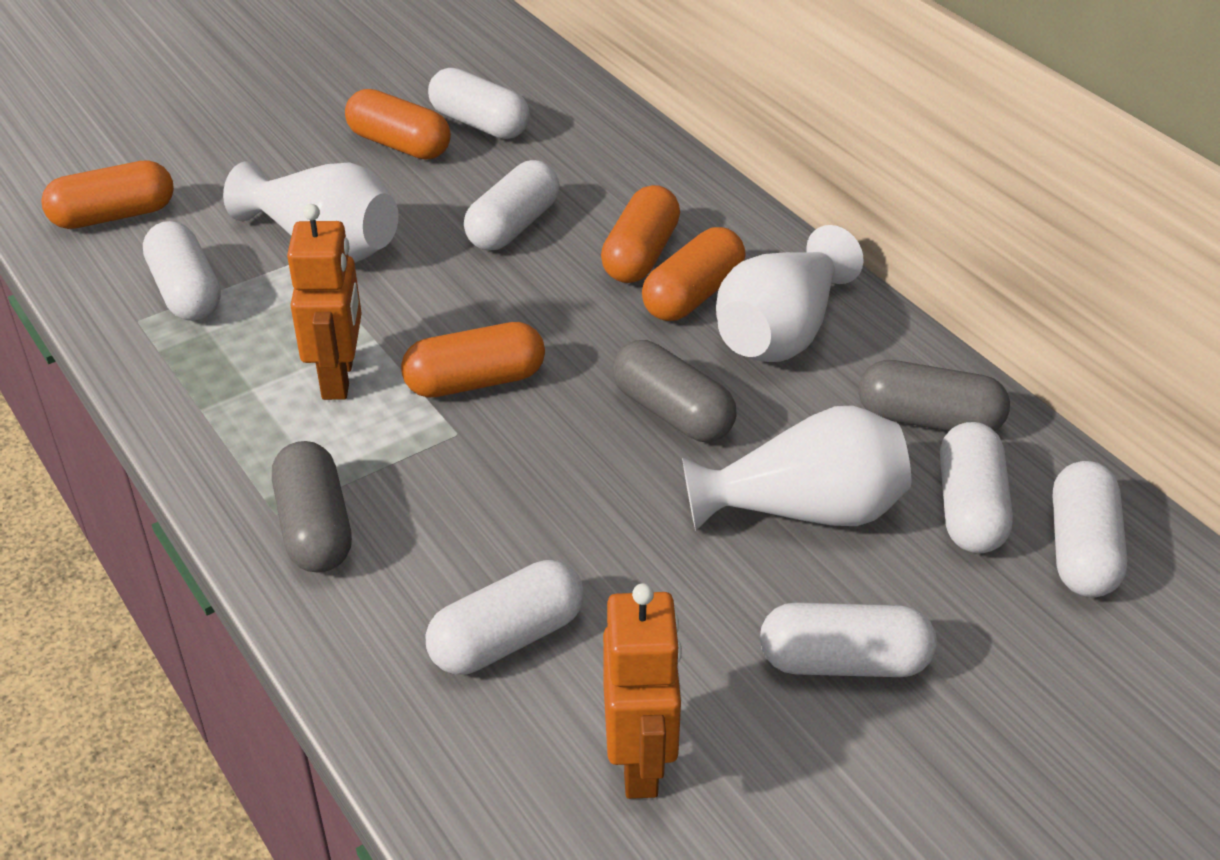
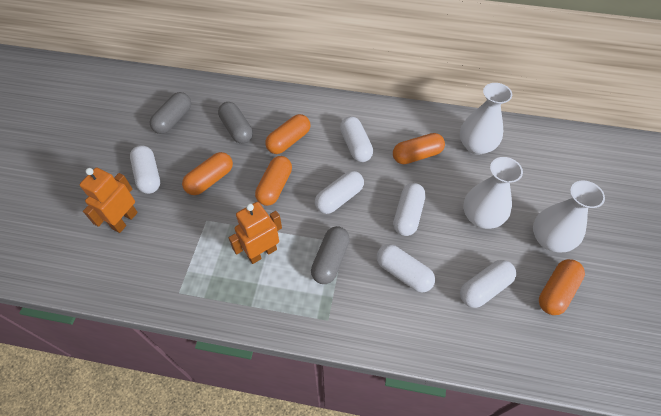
white capsule: 7 -> 6

